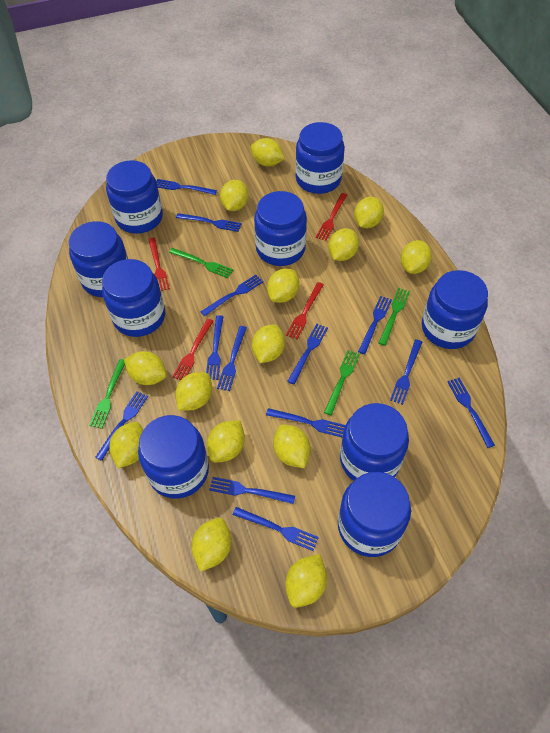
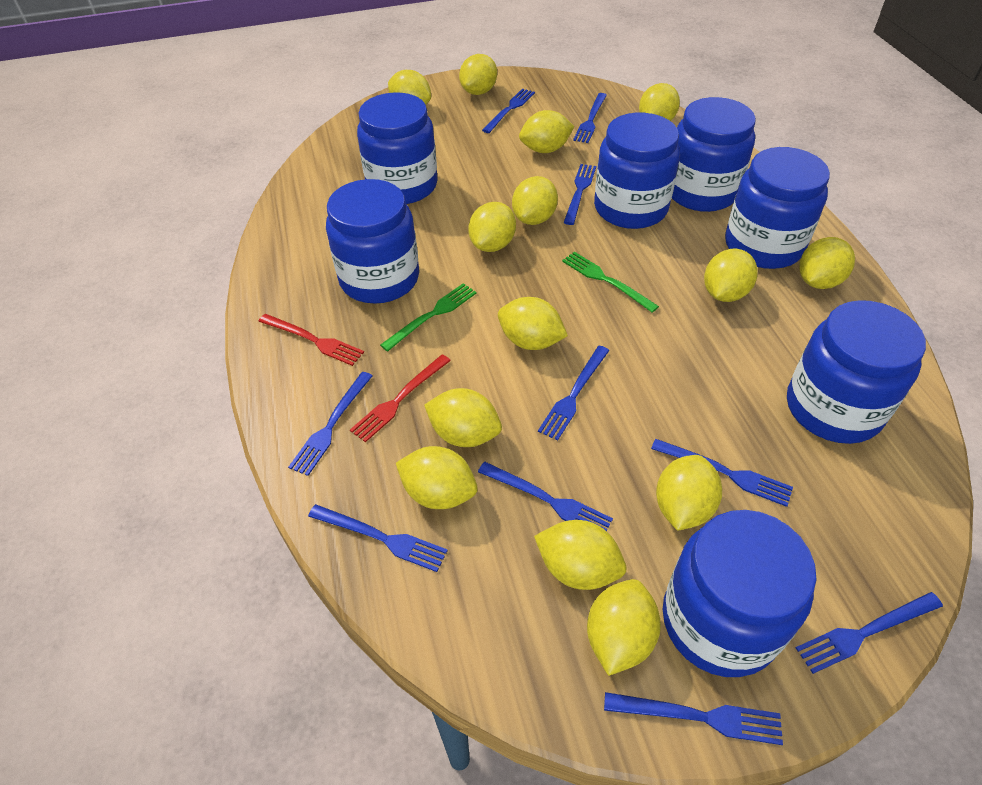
blue fork: 13 -> 10
blue jar: 9 -> 7
green fork: 4 -> 2
red fork: 4 -> 2

